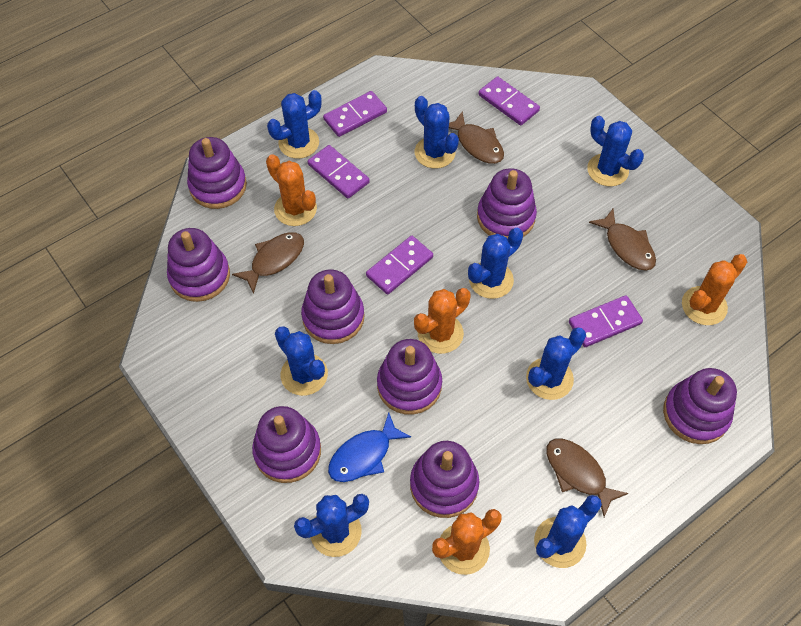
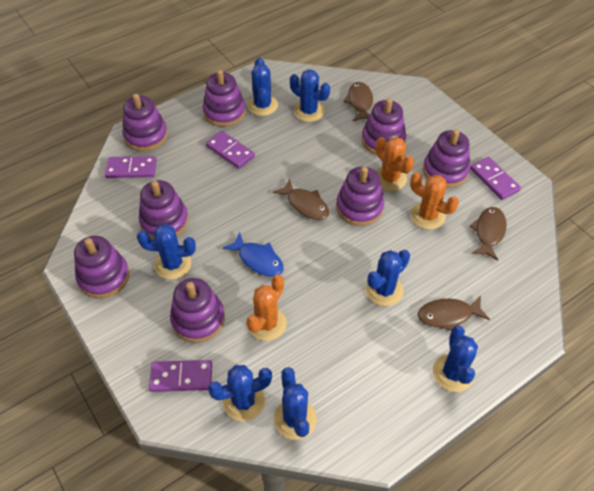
blue cactus: 8 -> 7
orange cactus: 4 -> 3
purple domino: 5 -> 4

